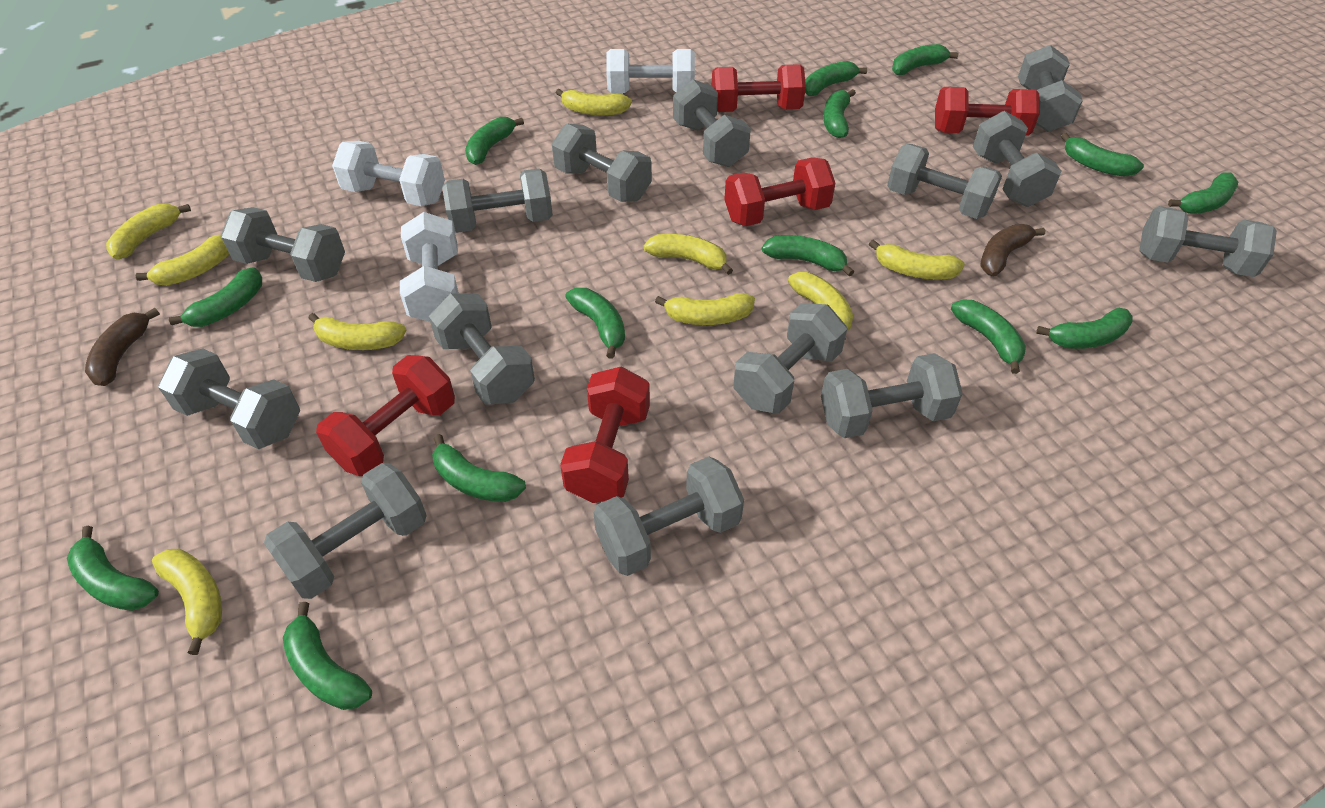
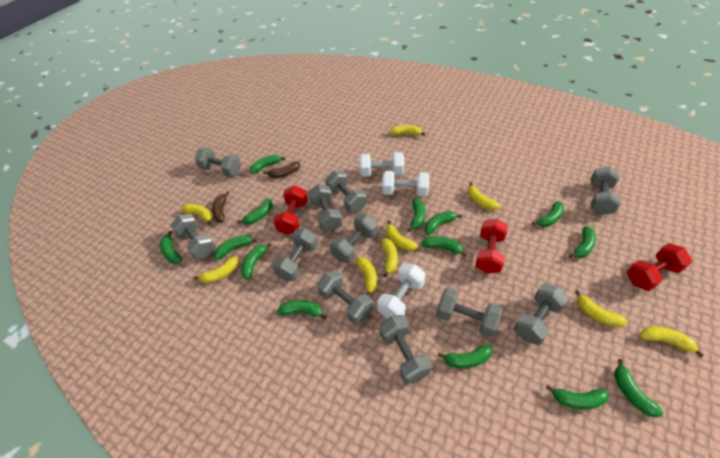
grey dumbbell: 14 -> 11
red dumbbell: 5 -> 3

